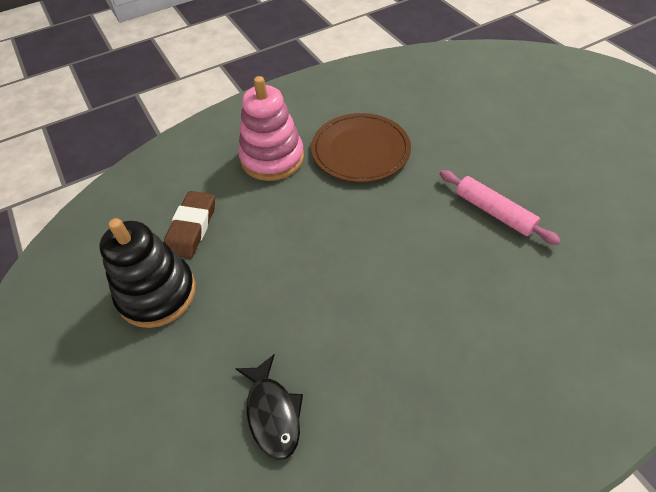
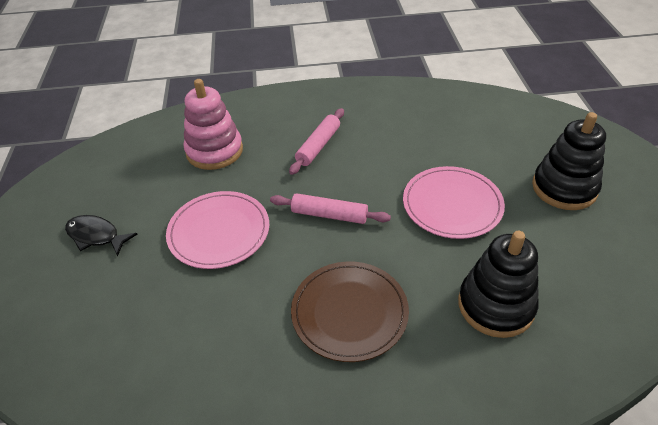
black stacking toy: 1 -> 2
brown eraser: 1 -> 0
pink plate: 0 -> 2
pink rolling pin: 1 -> 2

